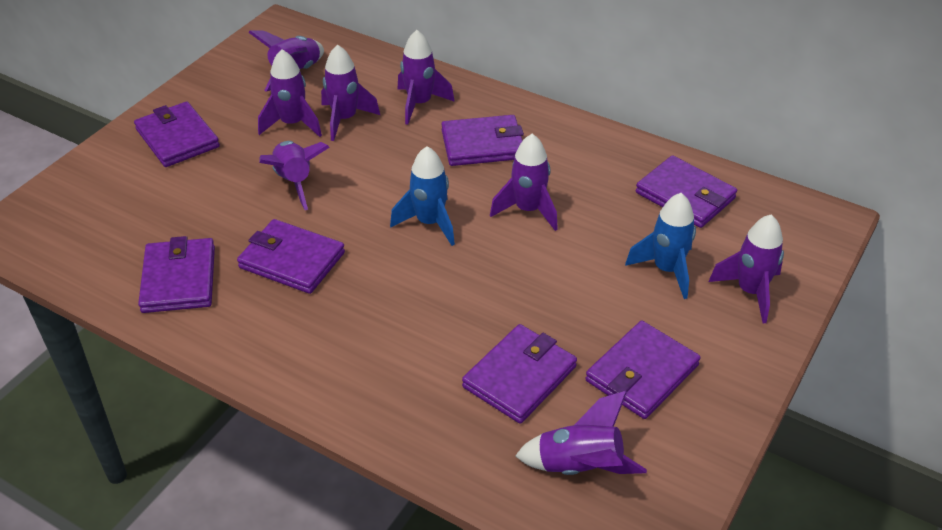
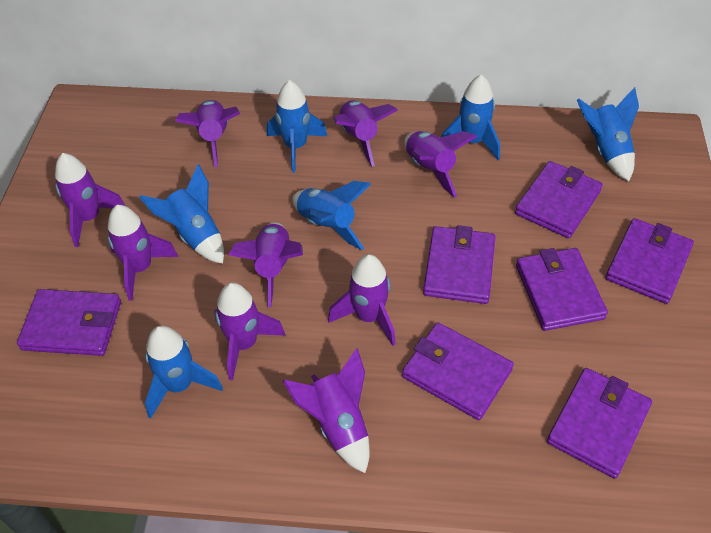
blue rocket: 2 -> 6
purple rocket: 8 -> 9

